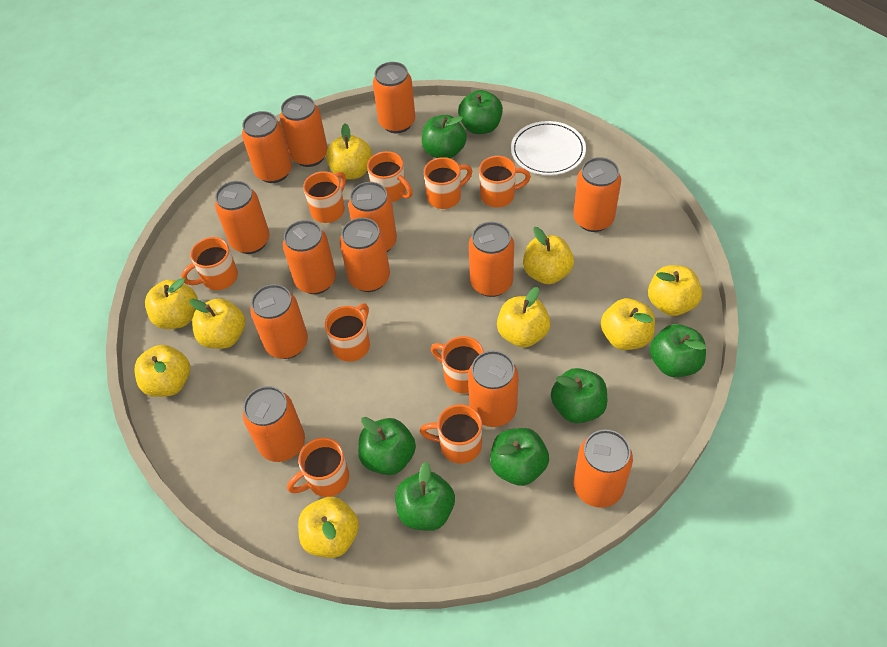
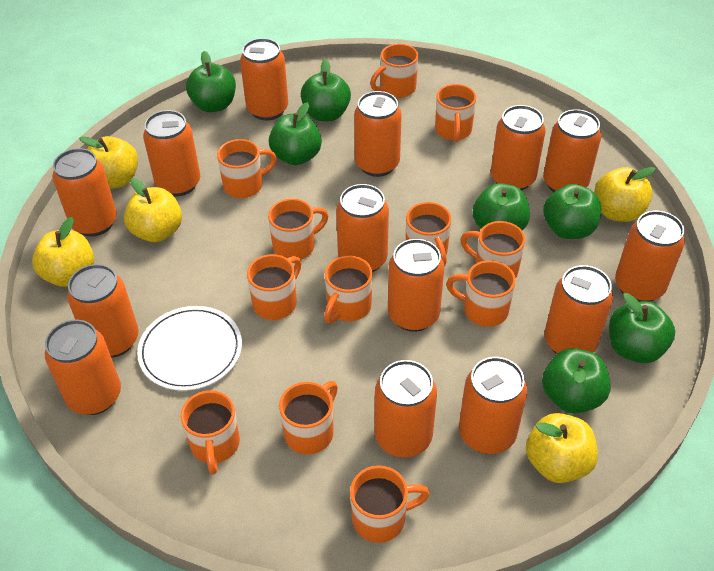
orange can: 13 -> 14
orange mug: 9 -> 12
yellow apple: 9 -> 5

